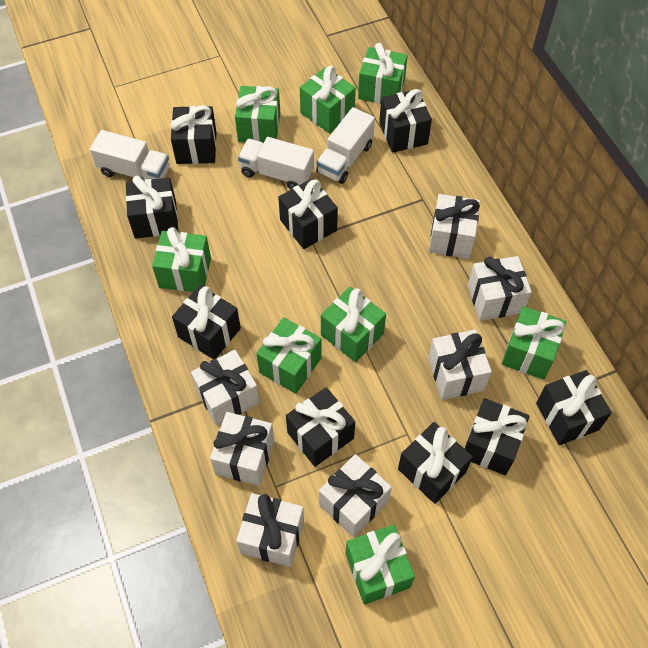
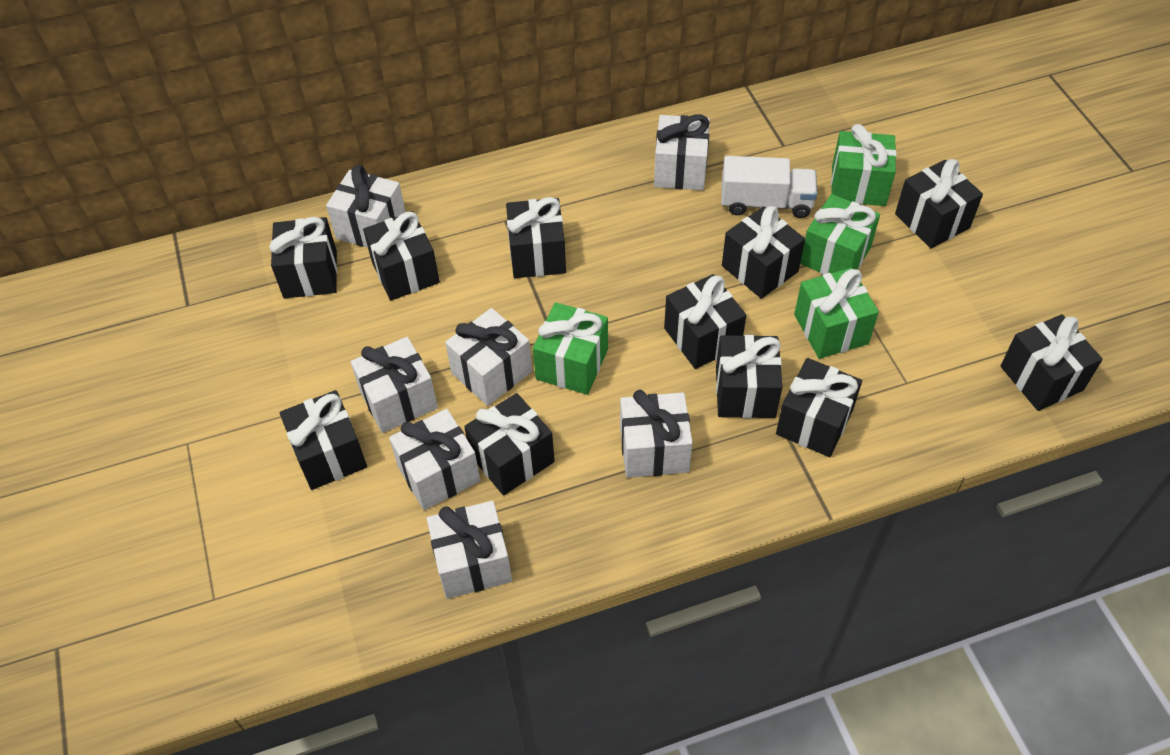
black gift: 9 -> 11
green gift: 8 -> 4
white truck: 3 -> 1

